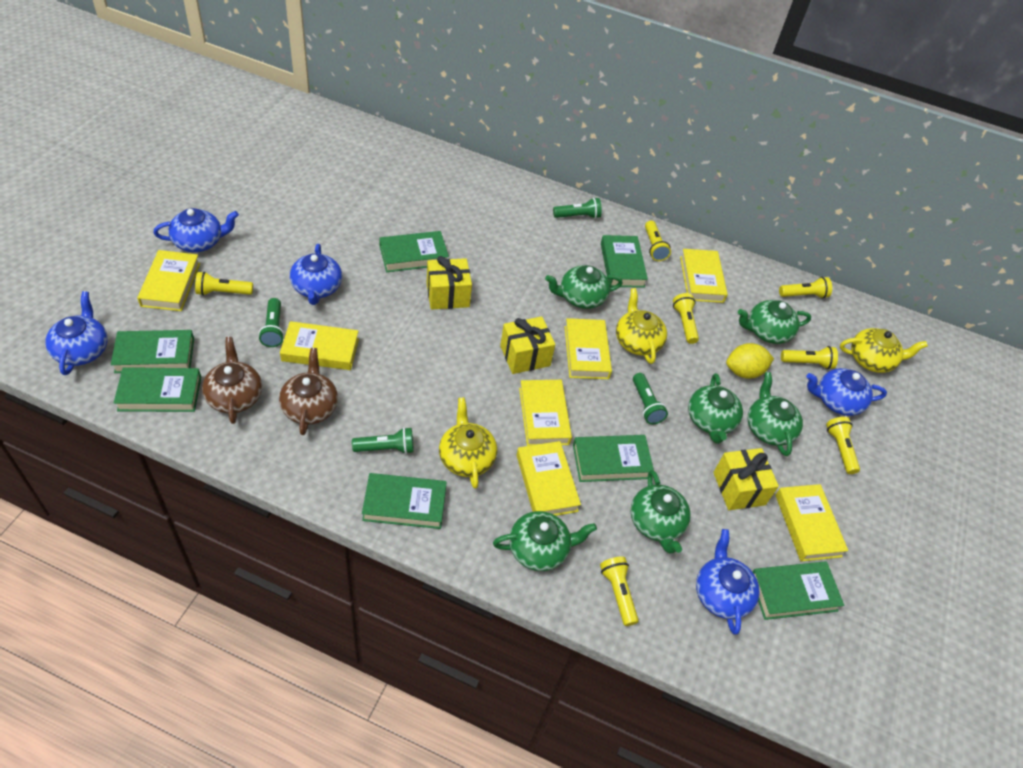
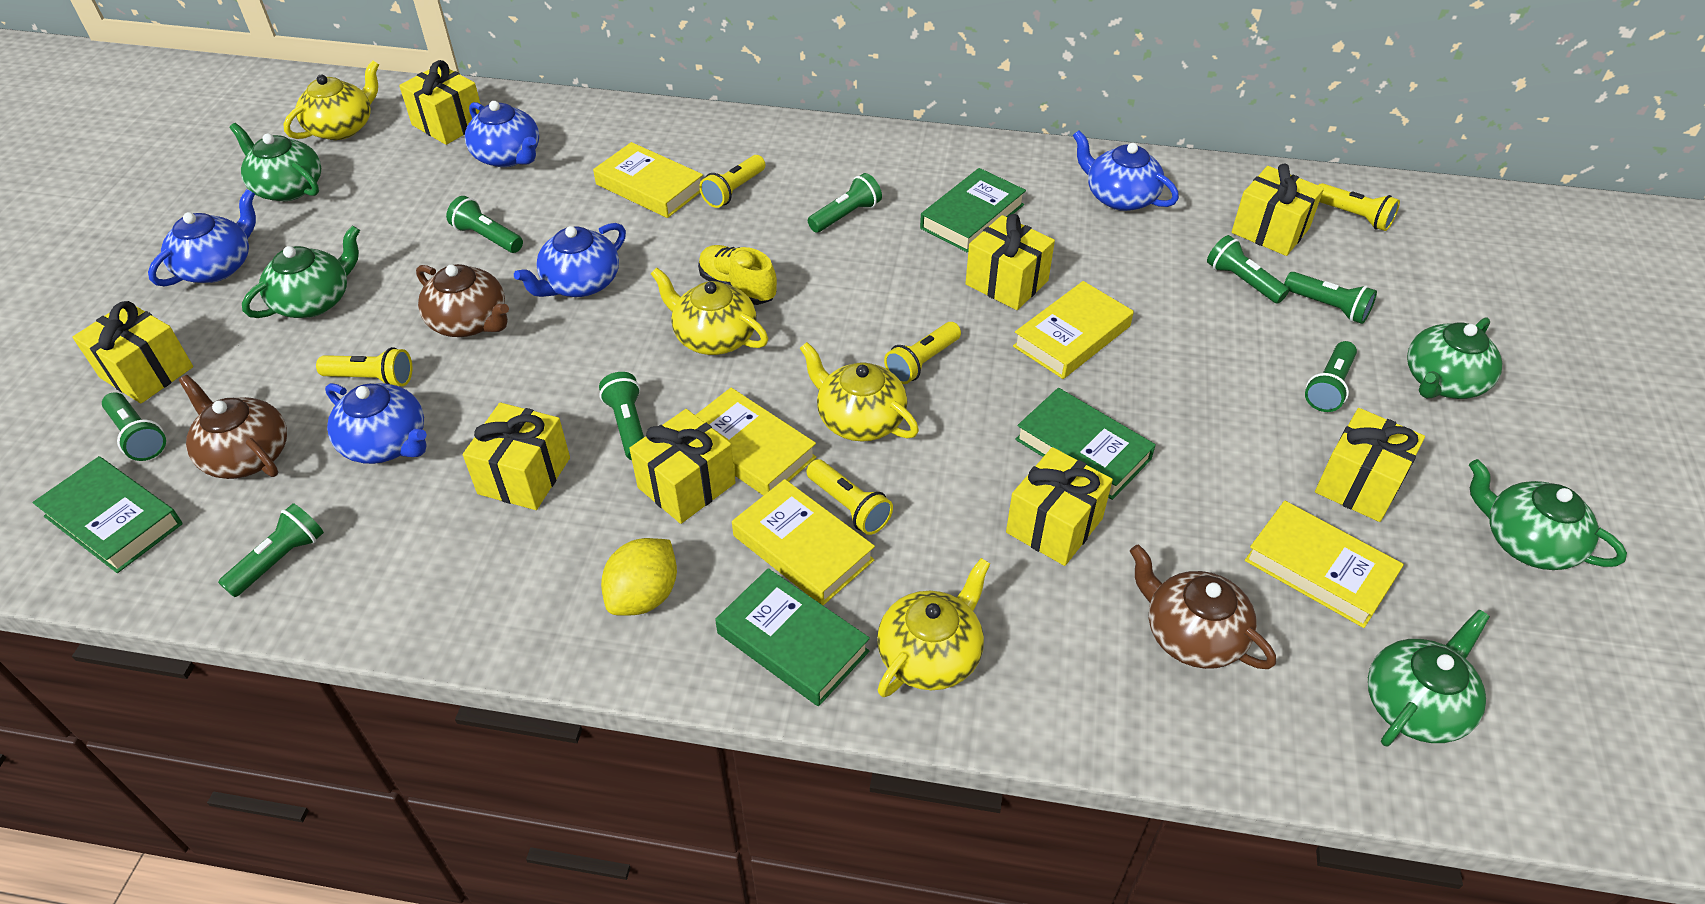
brown teapot: 2 -> 3
green book: 7 -> 4
green flashlight: 4 -> 8
green teapot: 6 -> 5
yellow book: 7 -> 5
yellow flashlight: 7 -> 5
yellow gift: 3 -> 8
yellow shoe: 0 -> 1
yellow teapot: 3 -> 4

